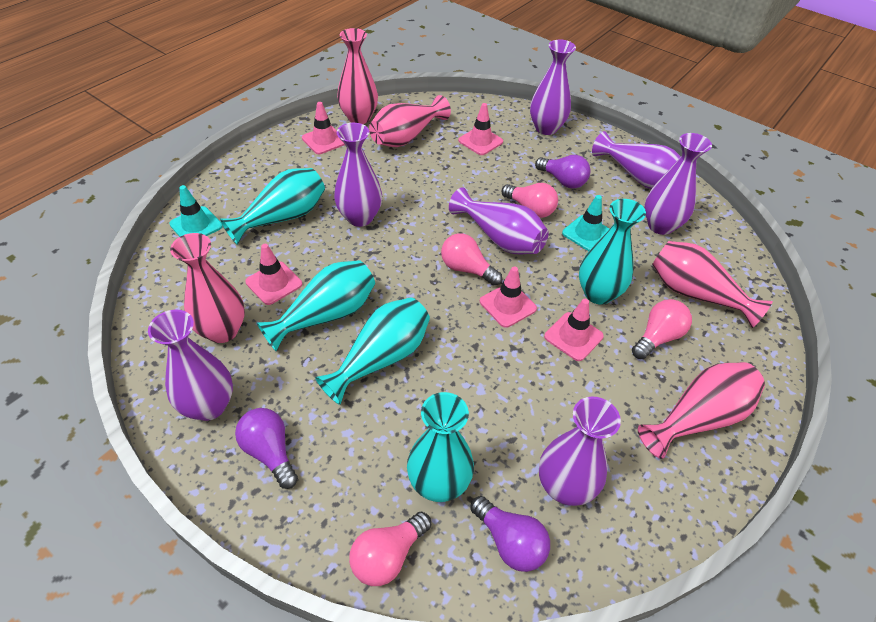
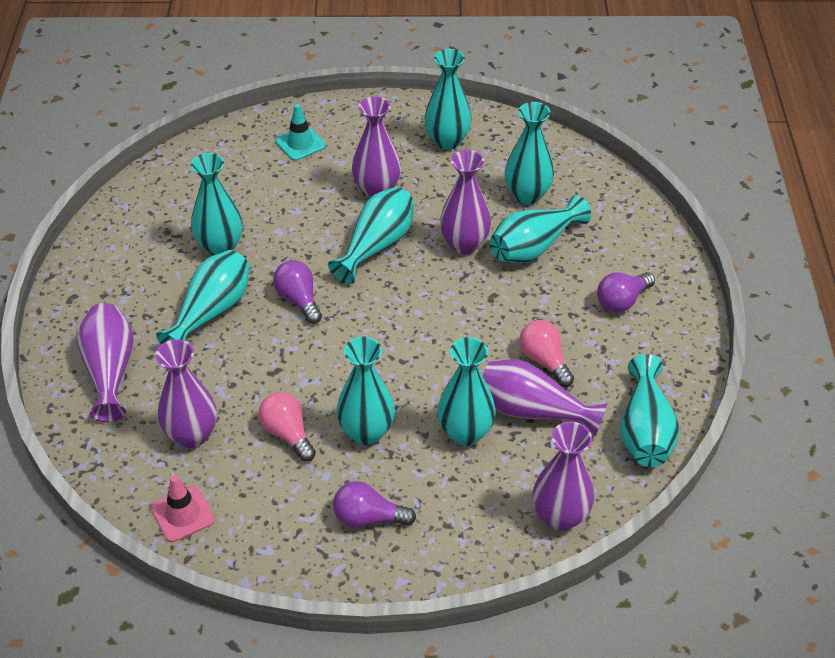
pink light bulb: 4 -> 2
pink traffic cone: 5 -> 1
pink vase: 5 -> 0
purple vase: 7 -> 6
turquoise traffic cone: 2 -> 1
turquoise vase: 5 -> 9

